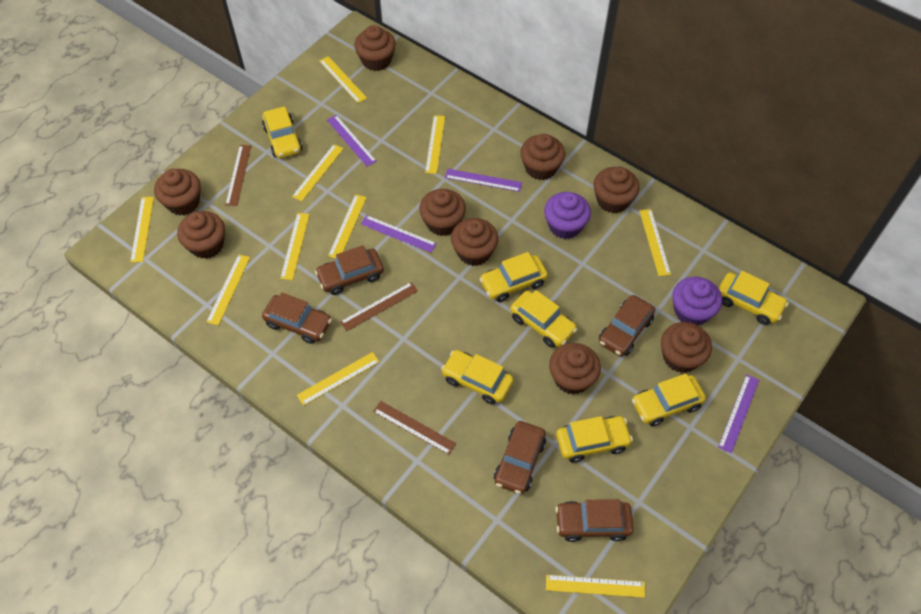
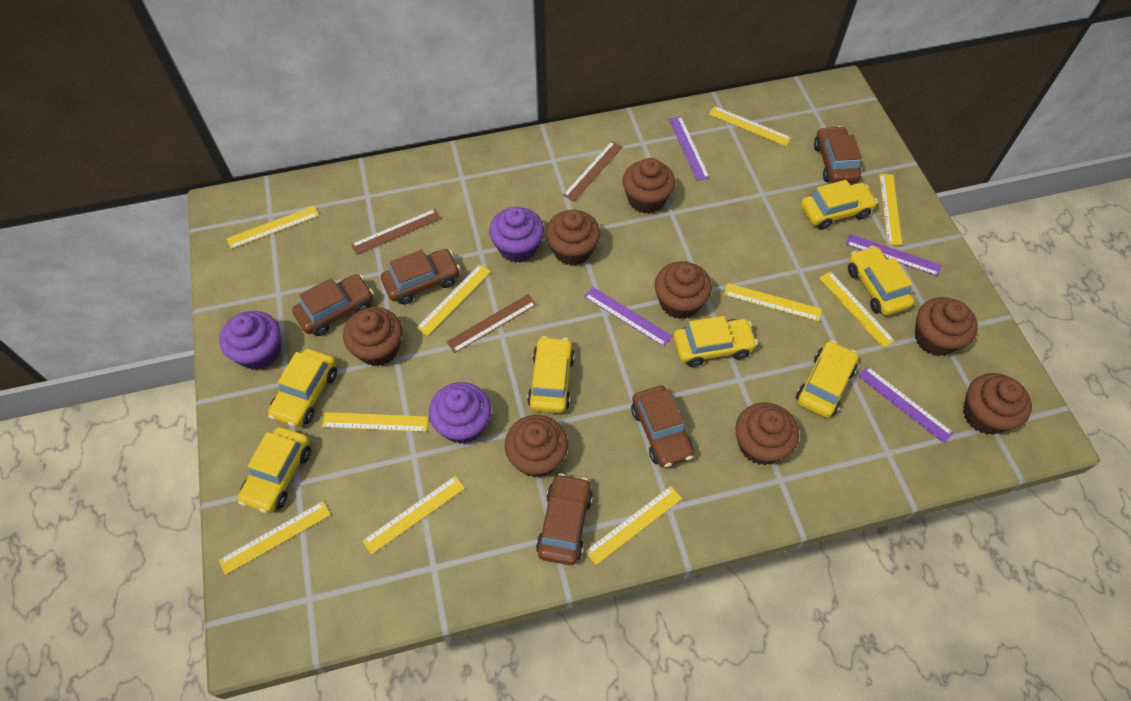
brown cupcake: 9 -> 8
purple cupcake: 2 -> 3

